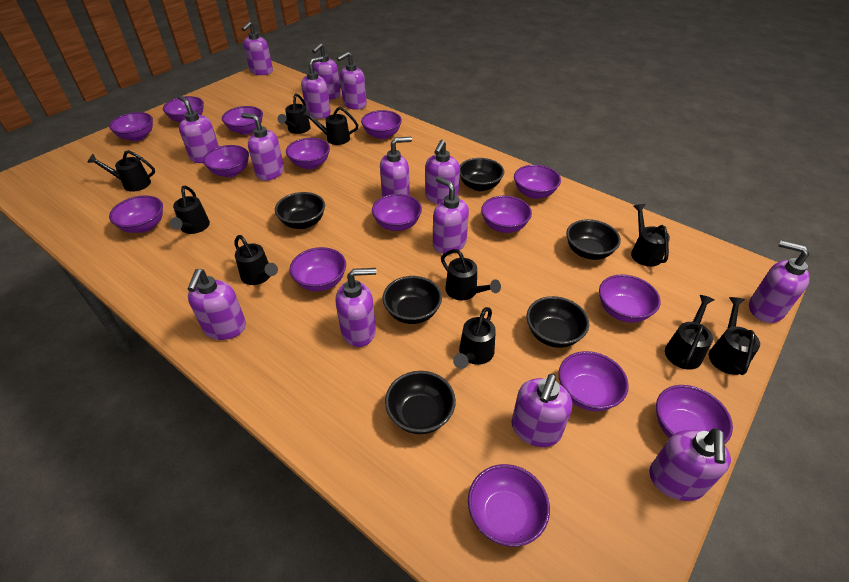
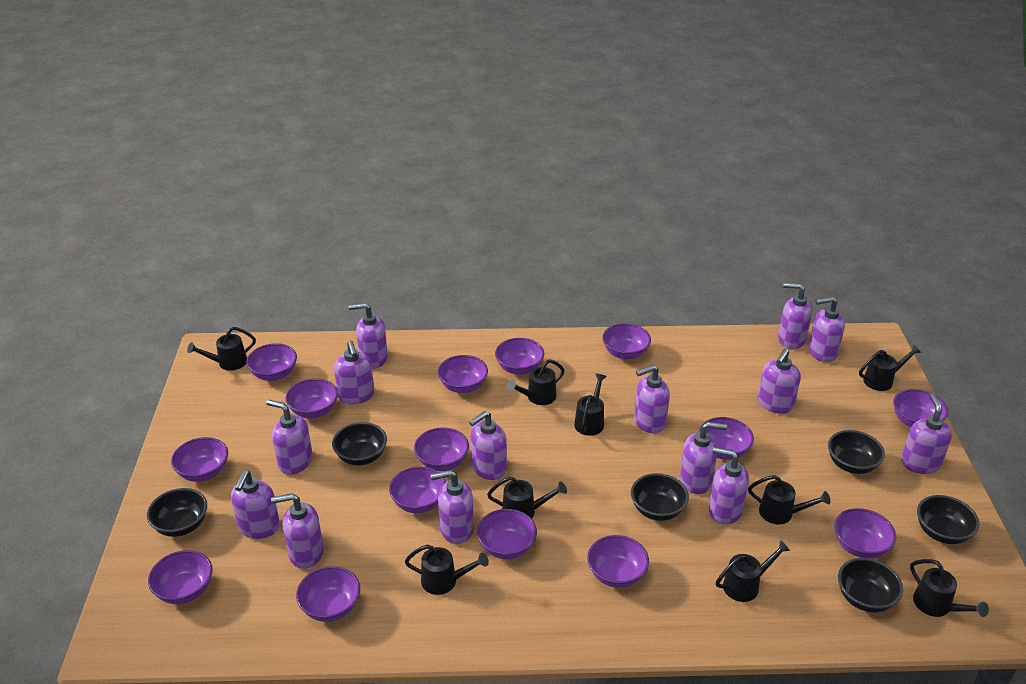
black watering can: 10 -> 9

